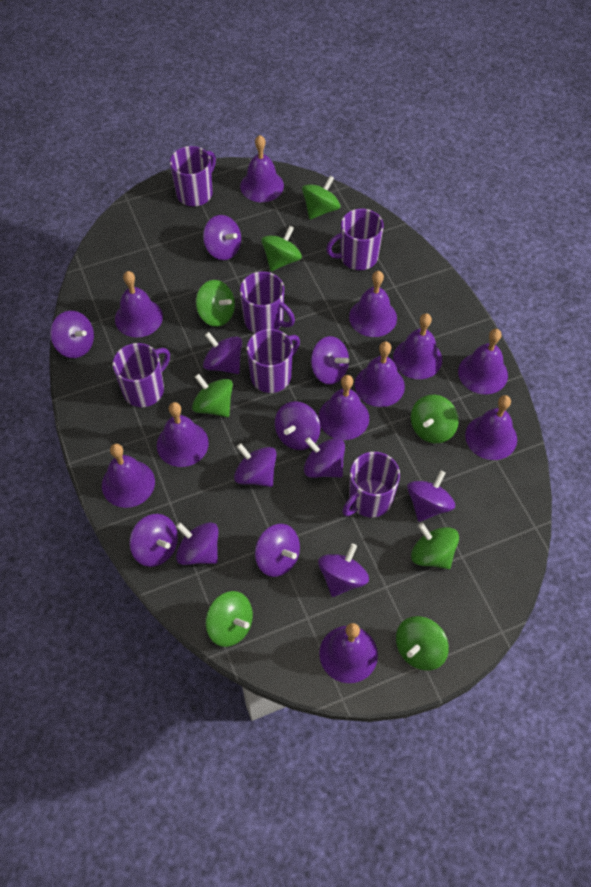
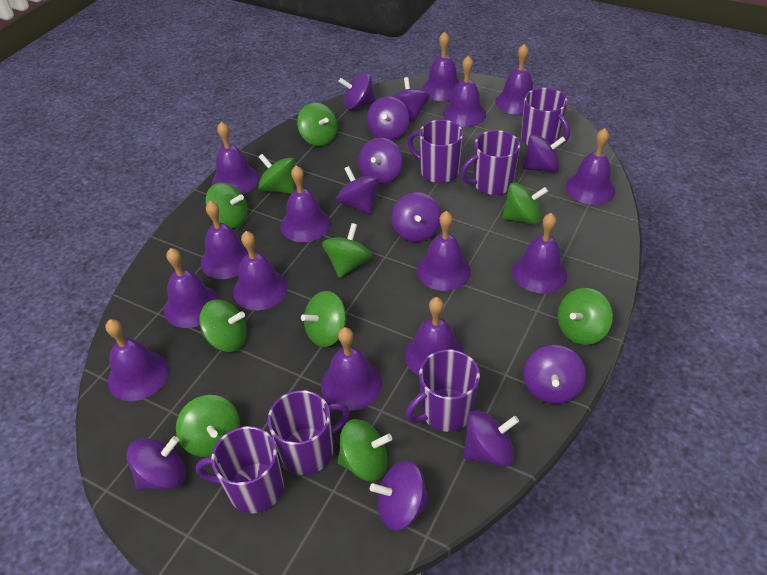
green spinning top: 8 -> 10
purple bell: 11 -> 14
purple spinning top: 12 -> 11

